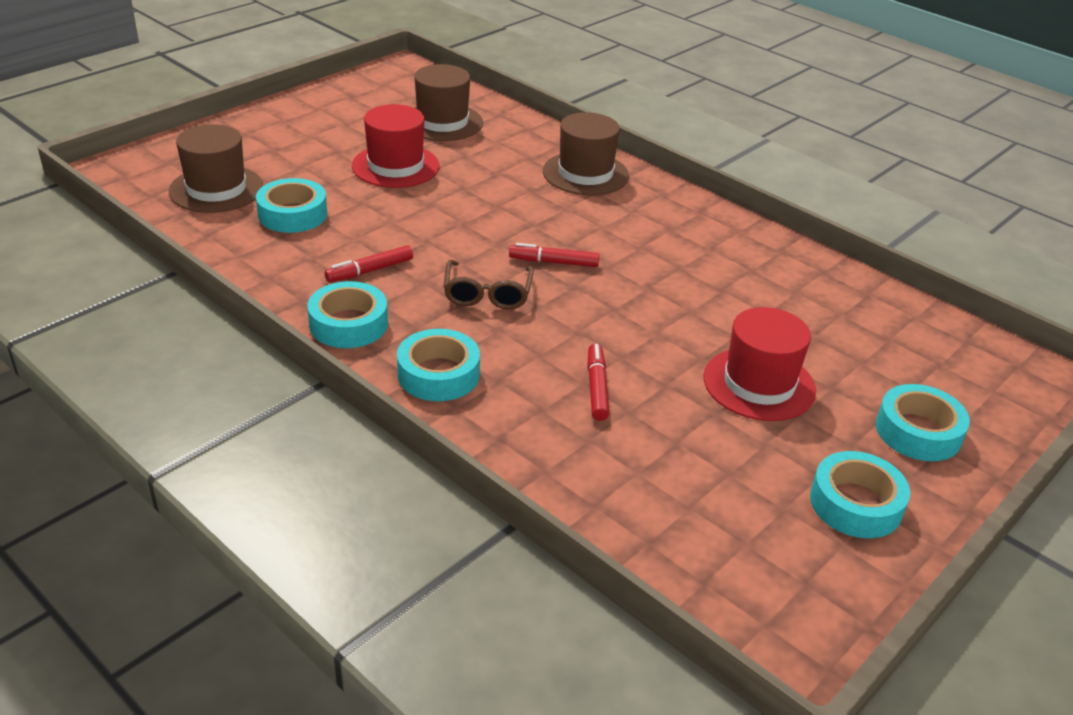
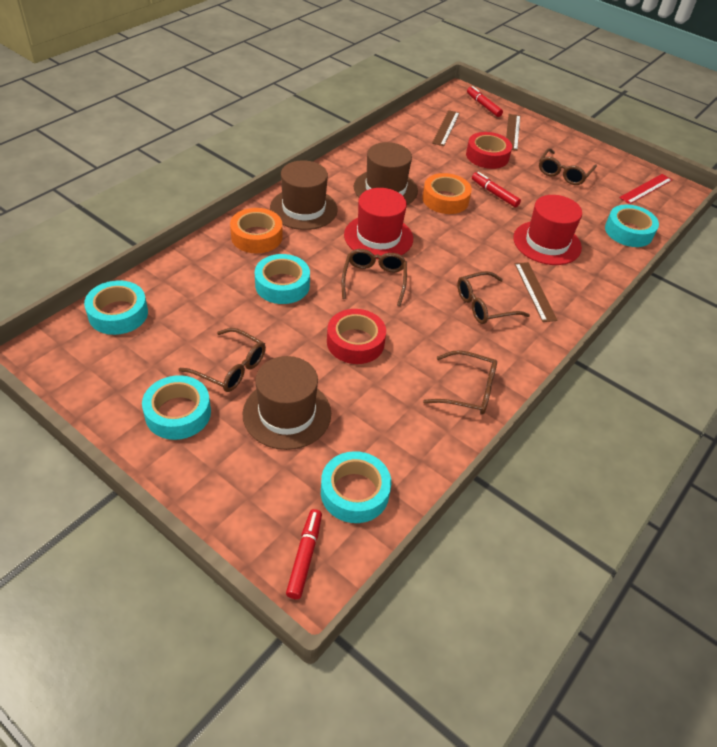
brown glasses: 1 -> 5
brown ruler: 0 -> 3
orange tape: 0 -> 2
red ruler: 0 -> 1
red tape: 0 -> 2

